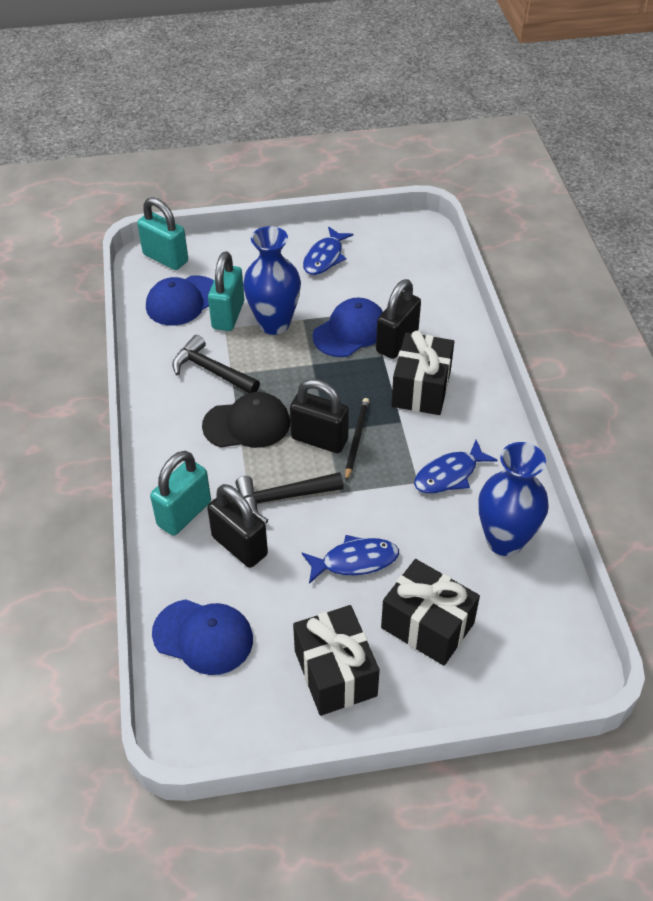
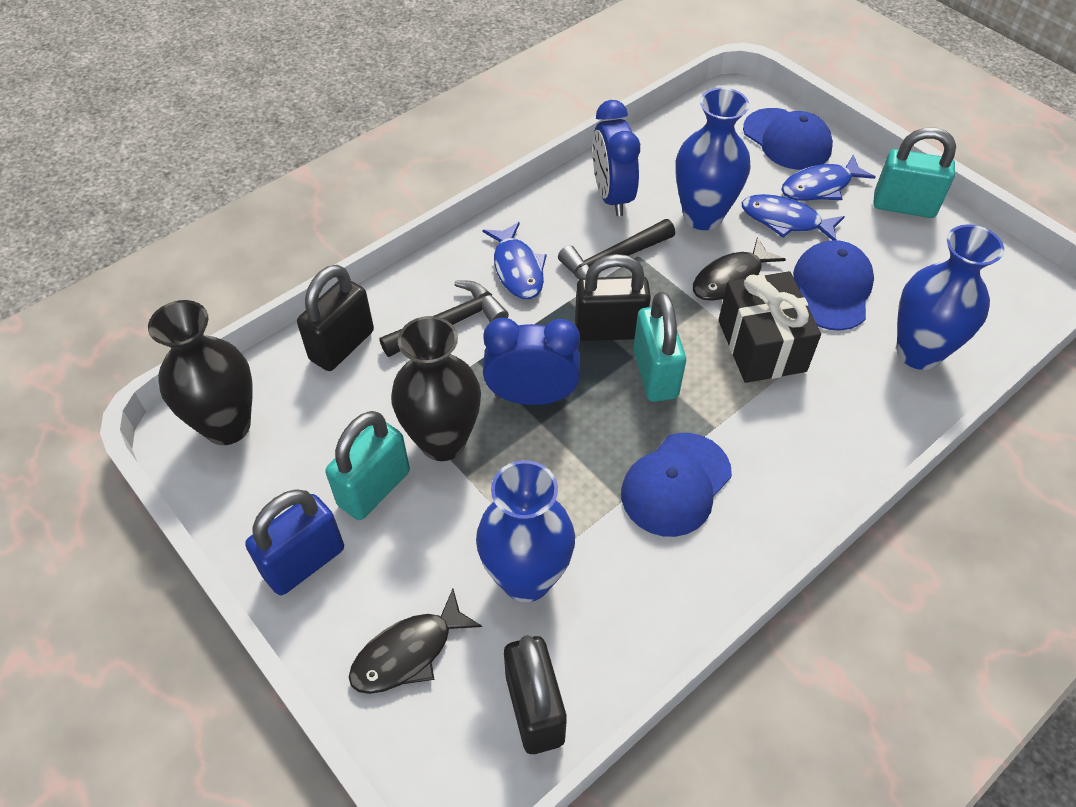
black cap: 1 -> 0
black fish: 0 -> 2
black gift: 3 -> 1
black pencil: 1 -> 0
black vase: 0 -> 2
blue clock: 0 -> 2
blue padlock: 0 -> 1
blue vase: 2 -> 3

